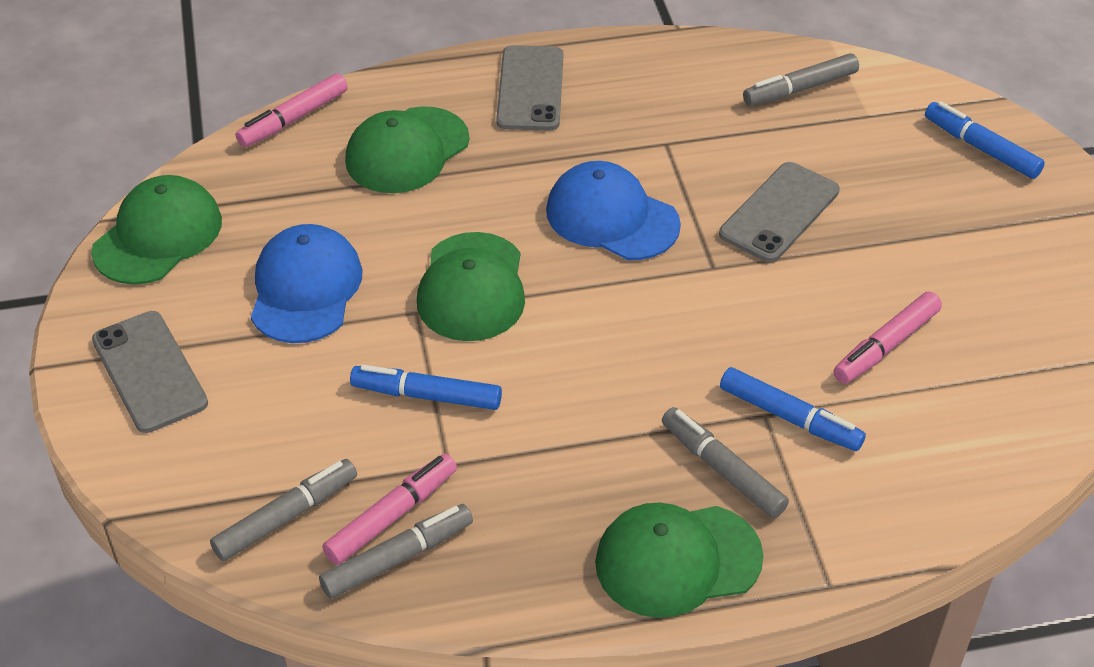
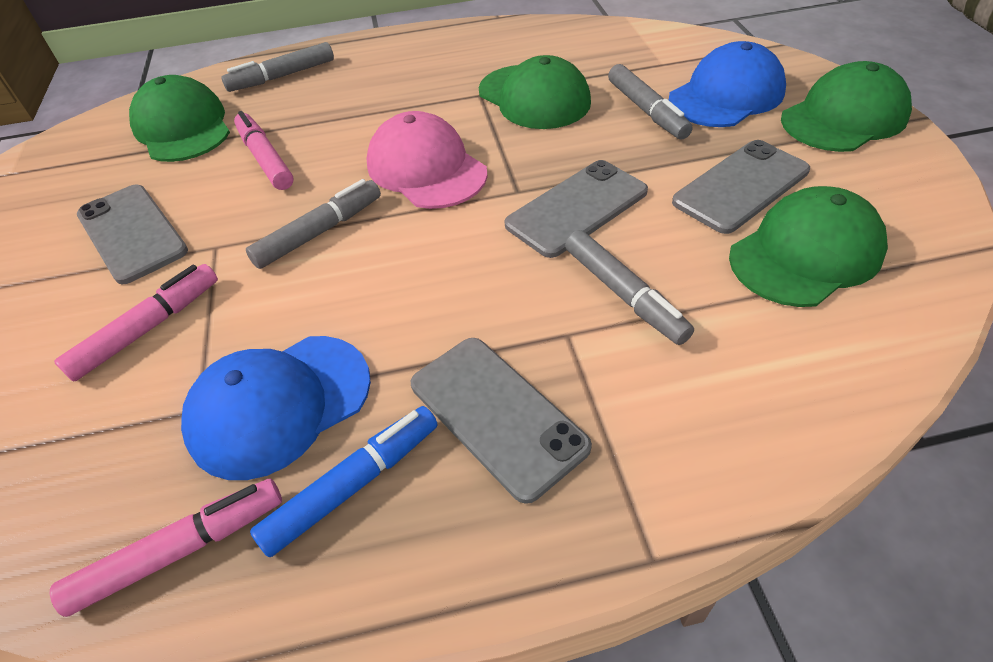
blue marker: 3 -> 1
grey phone: 3 -> 4
pink cap: 0 -> 1

